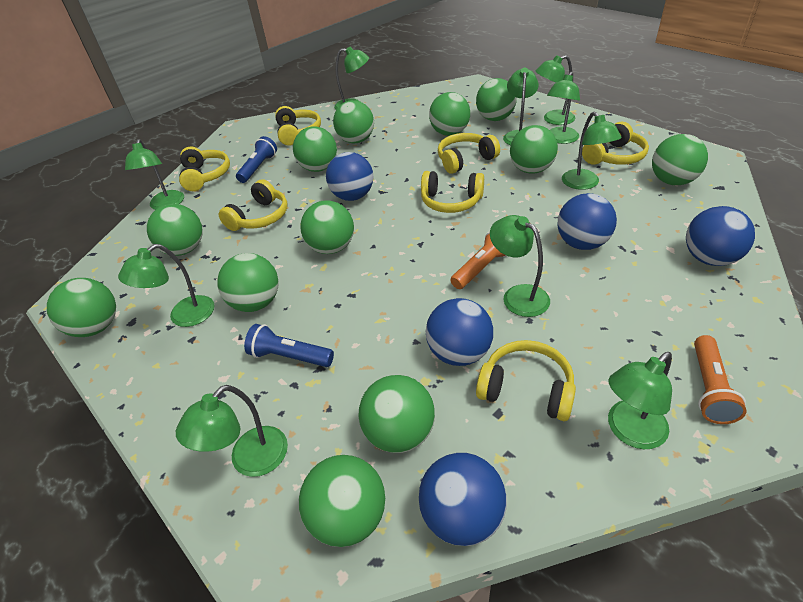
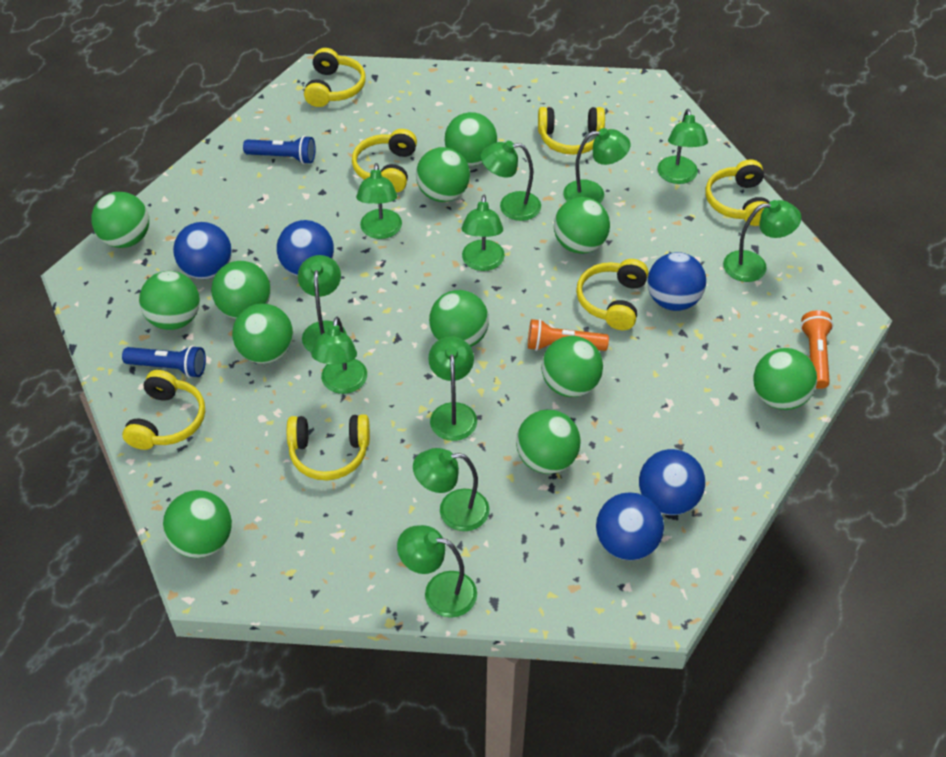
green lamp: 10 -> 11

